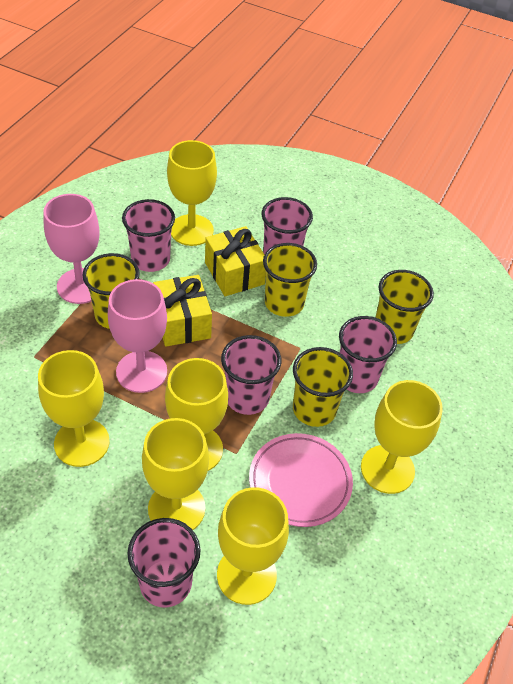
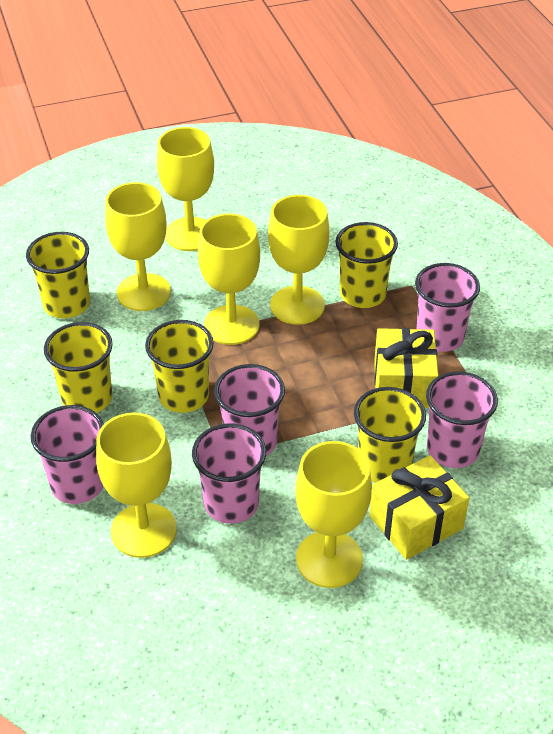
pink goblet: 2 -> 0
pink plate: 1 -> 0
yellow cup: 4 -> 5

